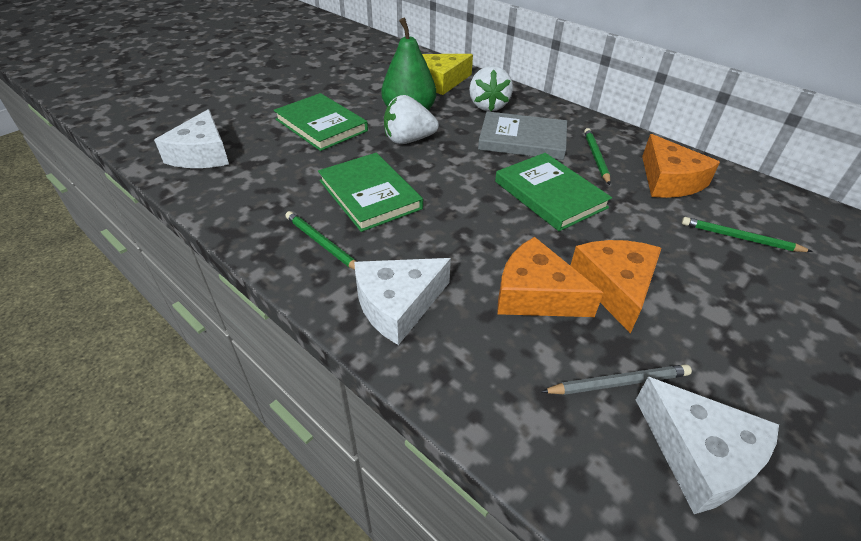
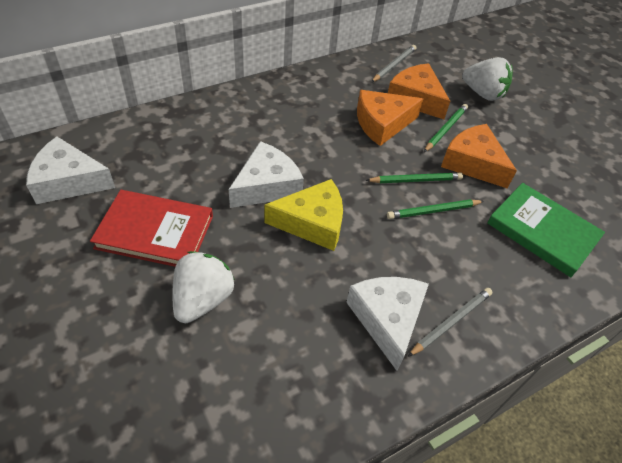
green book: 3 -> 1
green pear: 1 -> 0
grey book: 1 -> 0
grey pencil: 1 -> 2
red book: 0 -> 1

